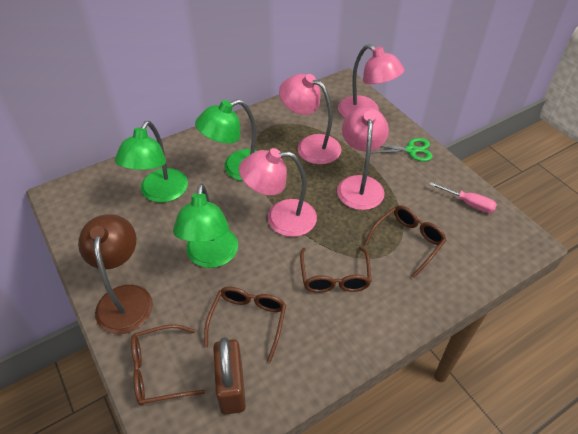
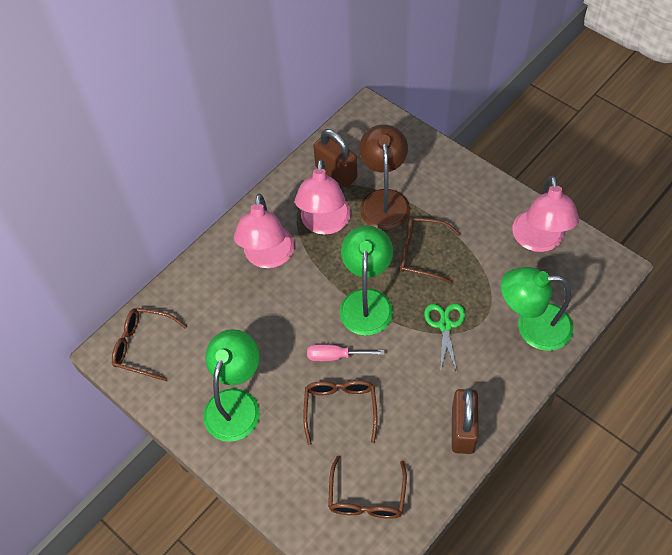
brown padlock: 1 -> 2
pink lamp: 4 -> 3

